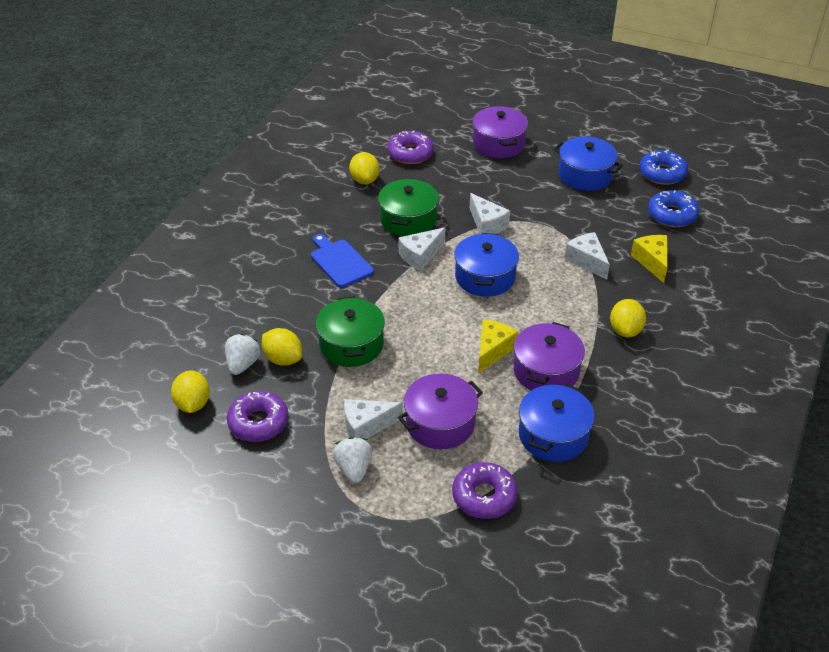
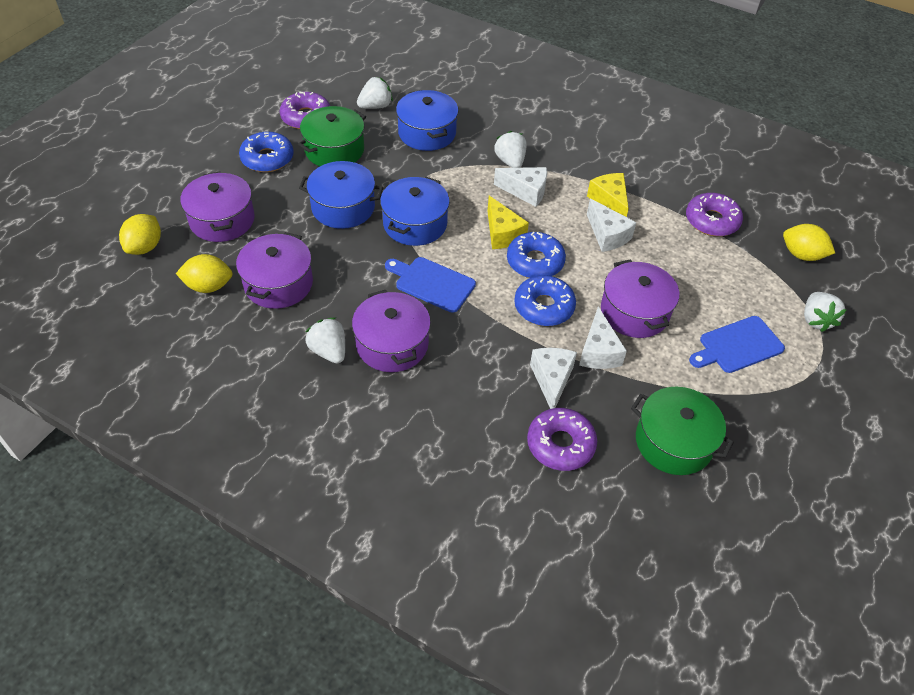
blue cutting board: 1 -> 2
blue donut: 2 -> 3
purple pot: 3 -> 4
white strawberry: 2 -> 4
yellow lemon: 4 -> 3

